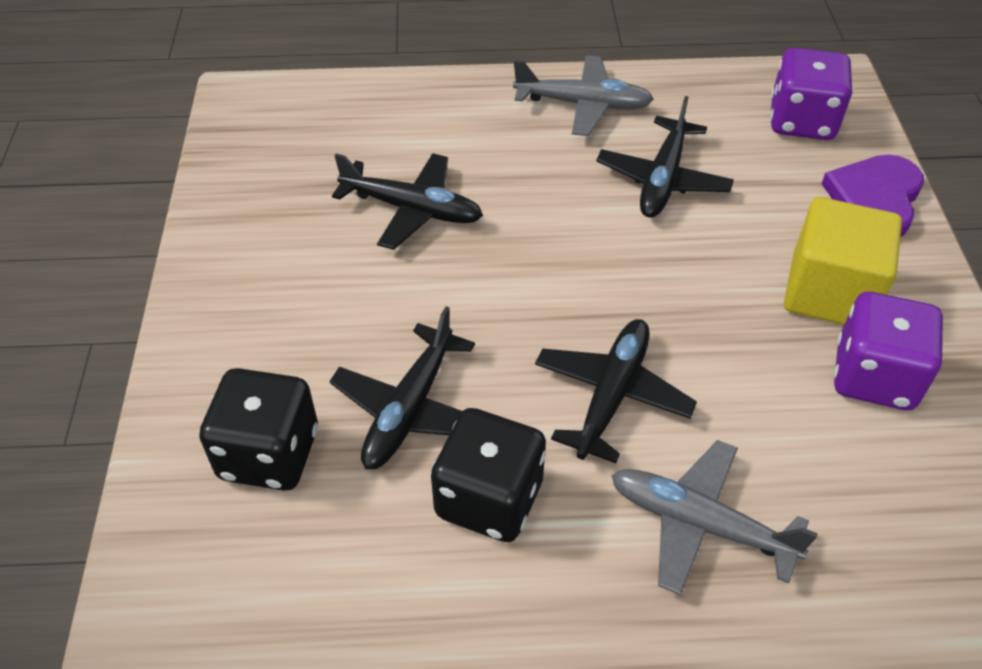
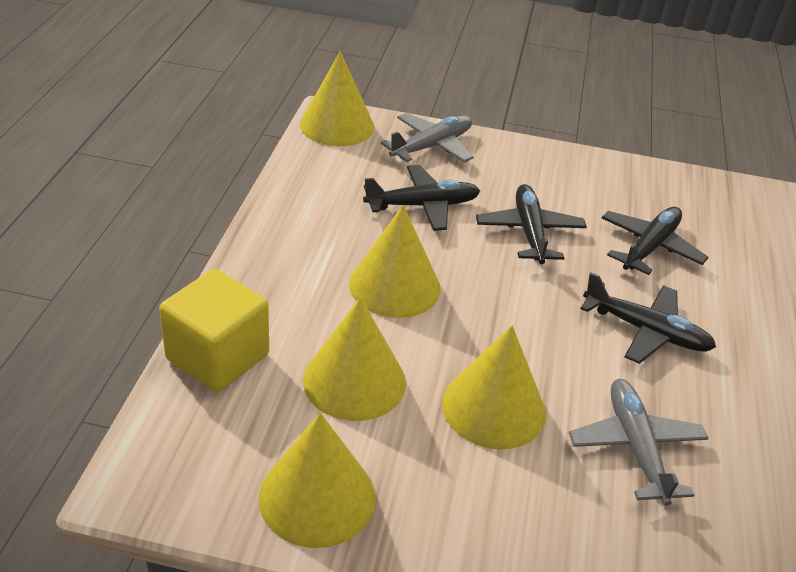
black dice: 2 -> 0
purple dice: 2 -> 0
purple heart: 1 -> 0
yellow cone: 0 -> 5

